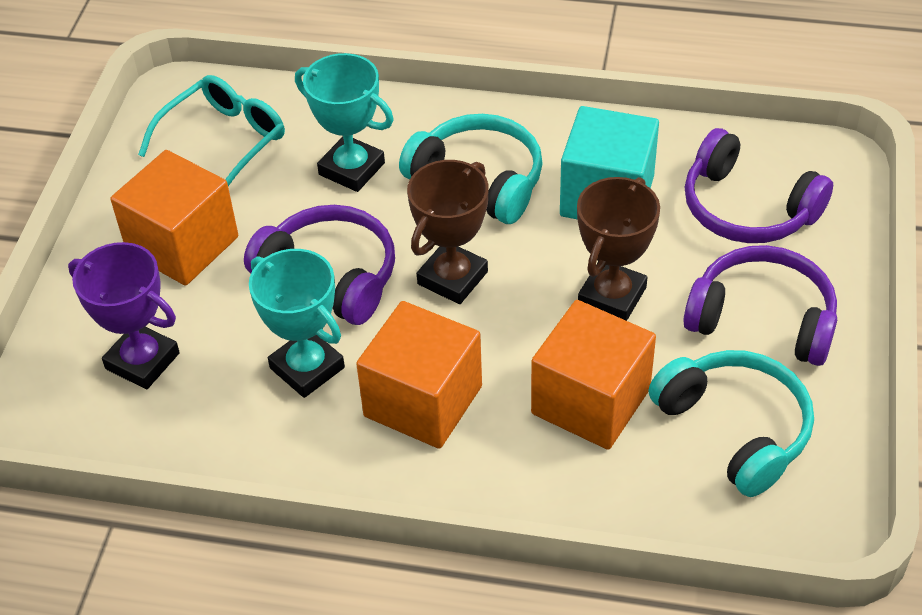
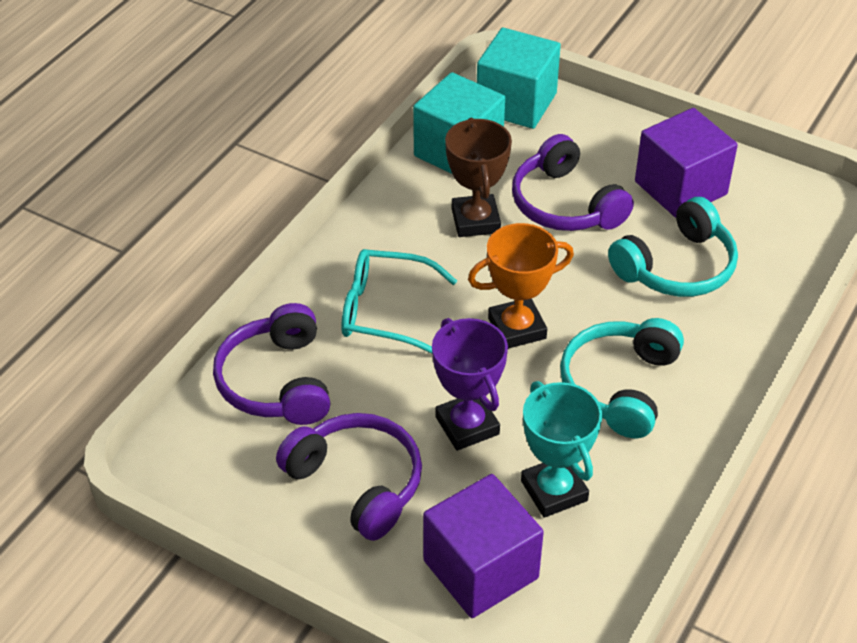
brown trophy: 2 -> 1
orange cube: 3 -> 0
orange trophy: 0 -> 1
purple cube: 0 -> 2
turquoise cube: 1 -> 2
turquoise trophy: 2 -> 1

